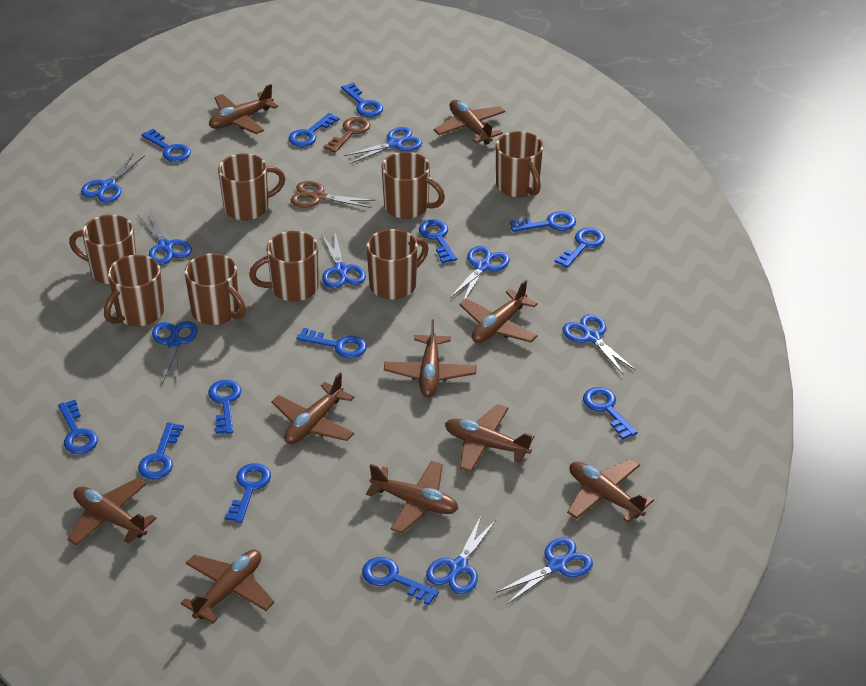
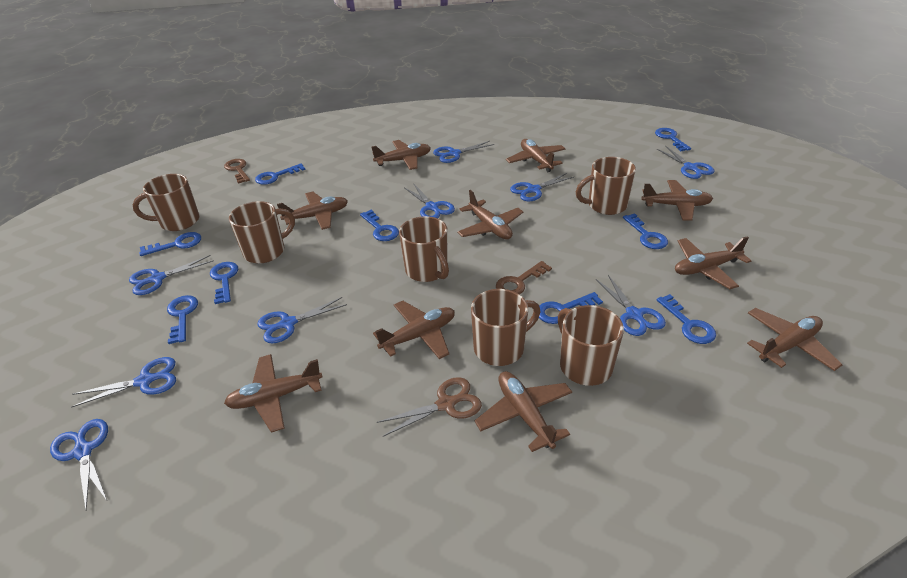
blue key: 13 -> 9
brown key: 1 -> 2
brown mug: 8 -> 6

